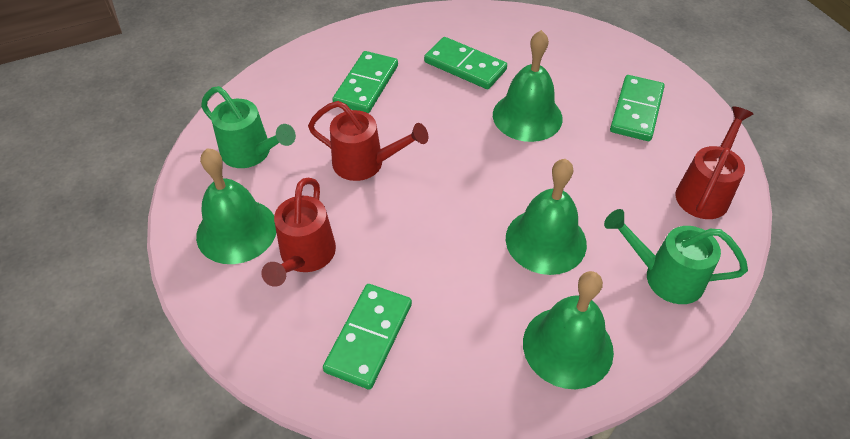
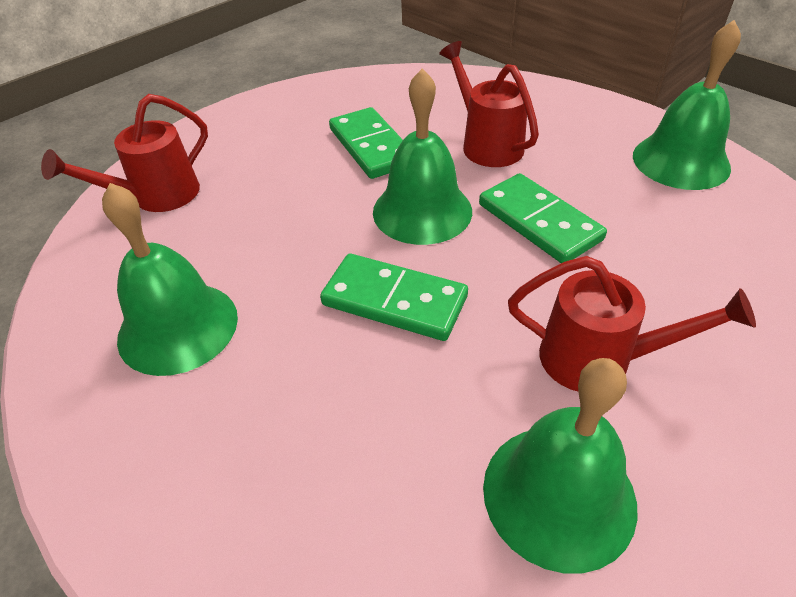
green domino: 4 -> 3
green watering can: 2 -> 0

